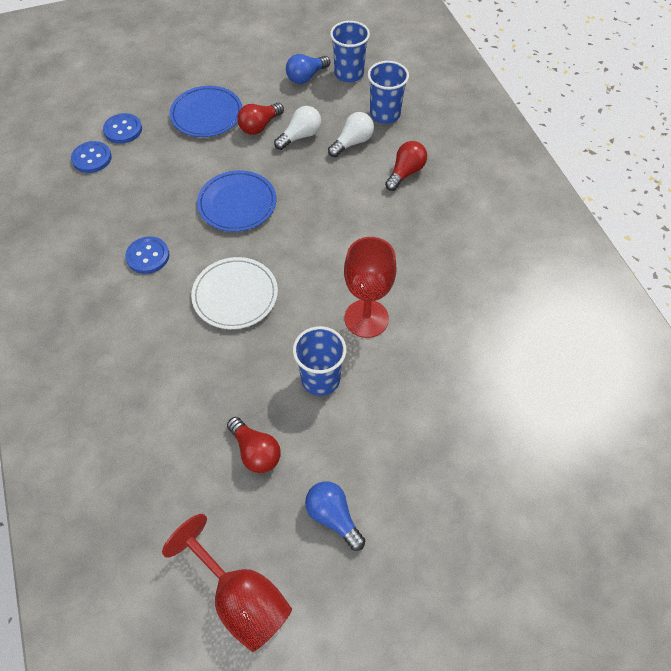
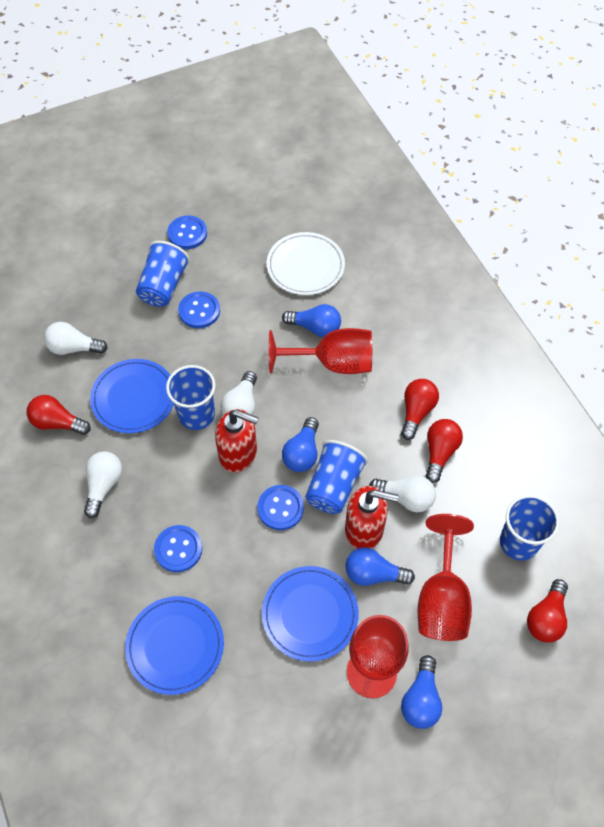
blue button: 3 -> 4
blue cup: 3 -> 4
blue light bulb: 2 -> 4
blue plate: 2 -> 3
red goblet: 2 -> 3
red light bulb: 3 -> 4
red soap dispenser: 0 -> 2
white light bulb: 2 -> 4

